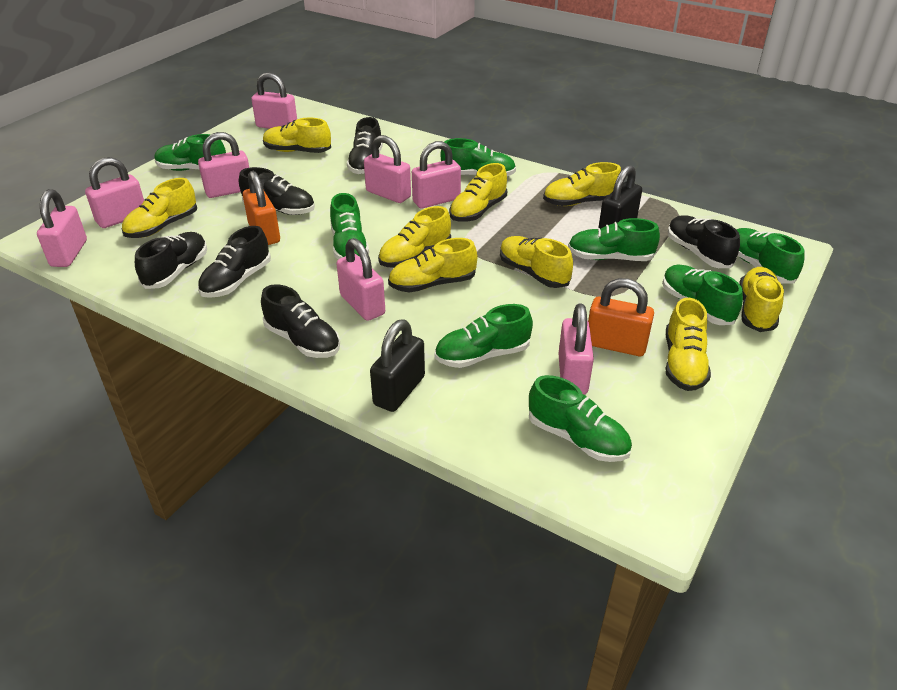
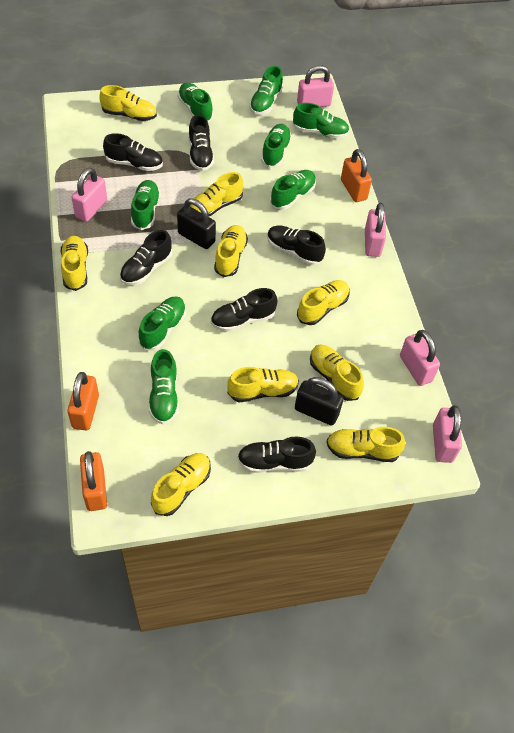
orange padlock: 2 -> 3
pink padlock: 8 -> 5

